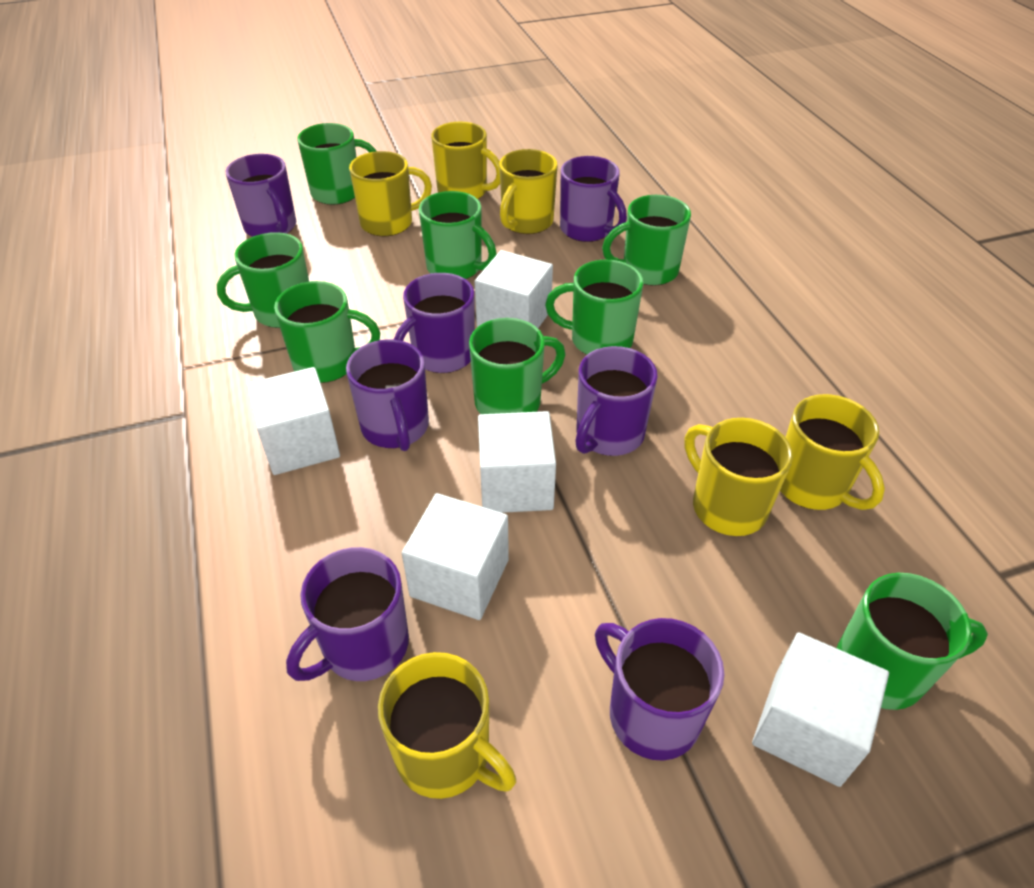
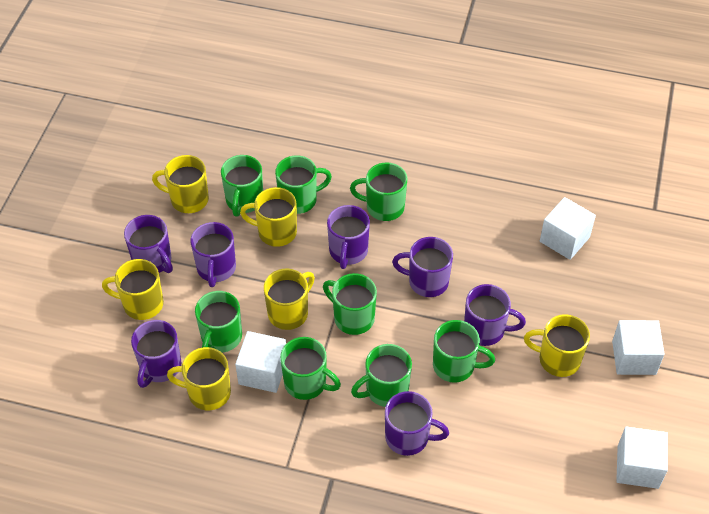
white cube: 5 -> 4

